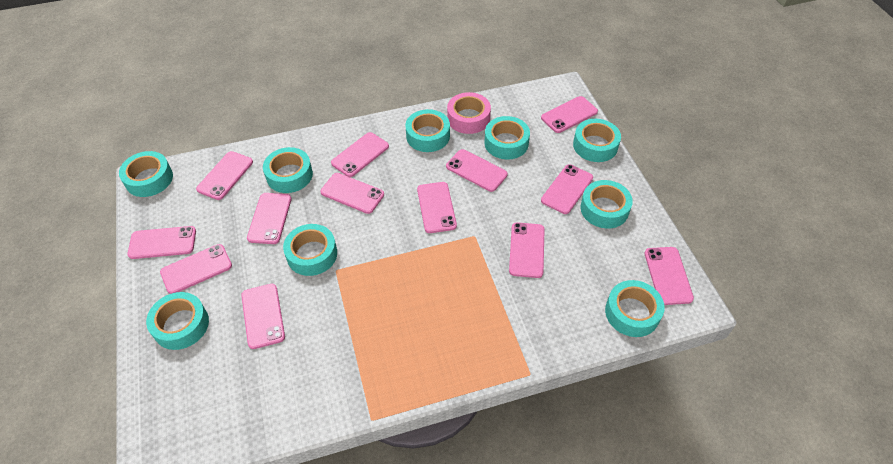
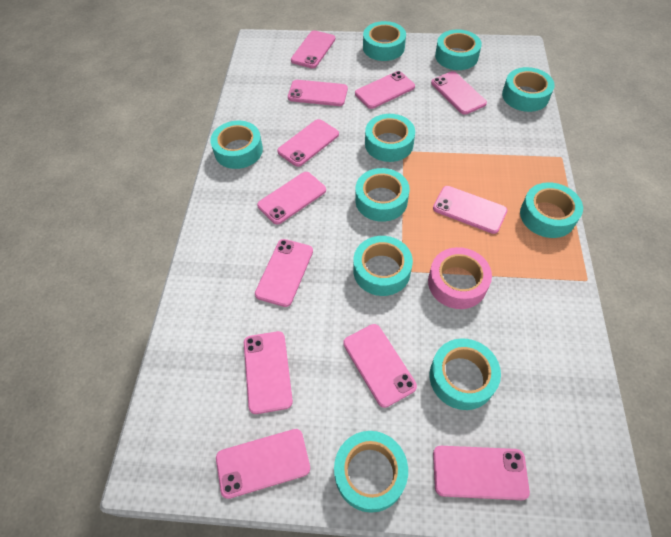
pink phone: 13 -> 12
turquoise tape: 9 -> 10

